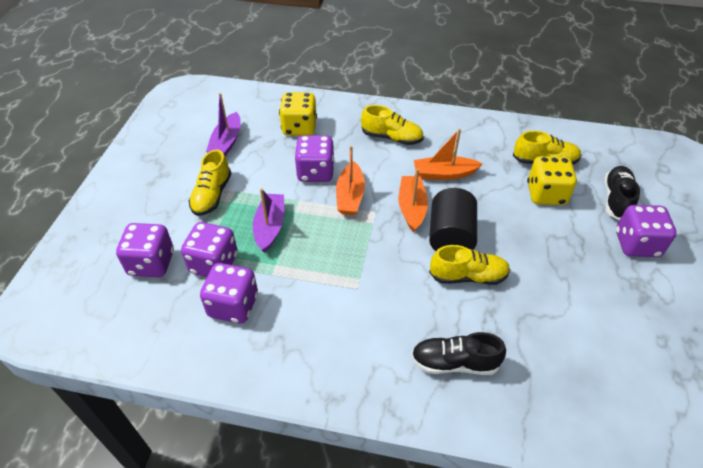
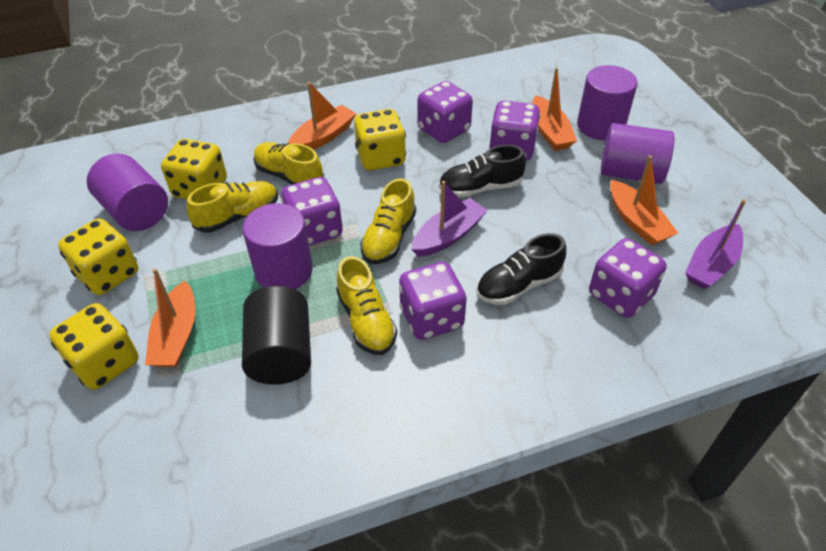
orange boat: 3 -> 4
purple cylinder: 0 -> 4
yellow dice: 2 -> 4

